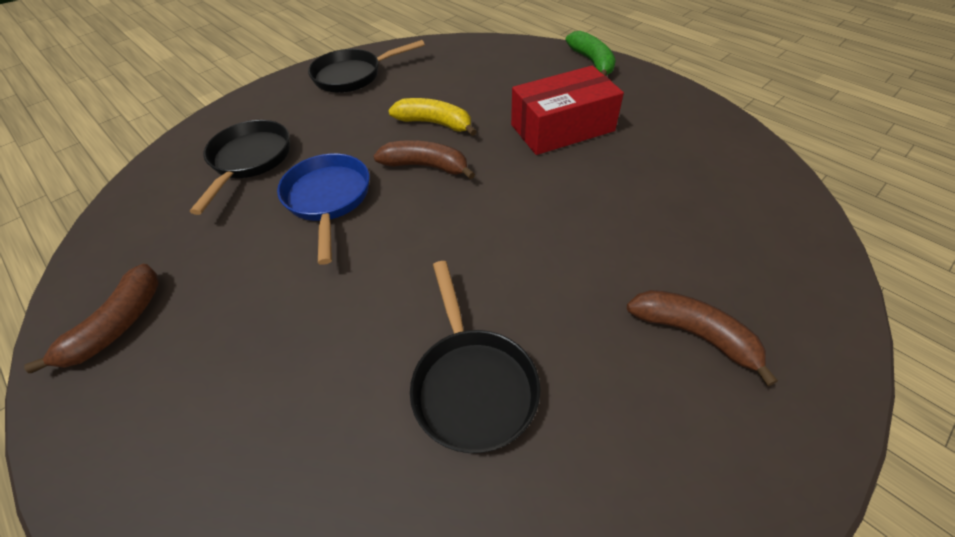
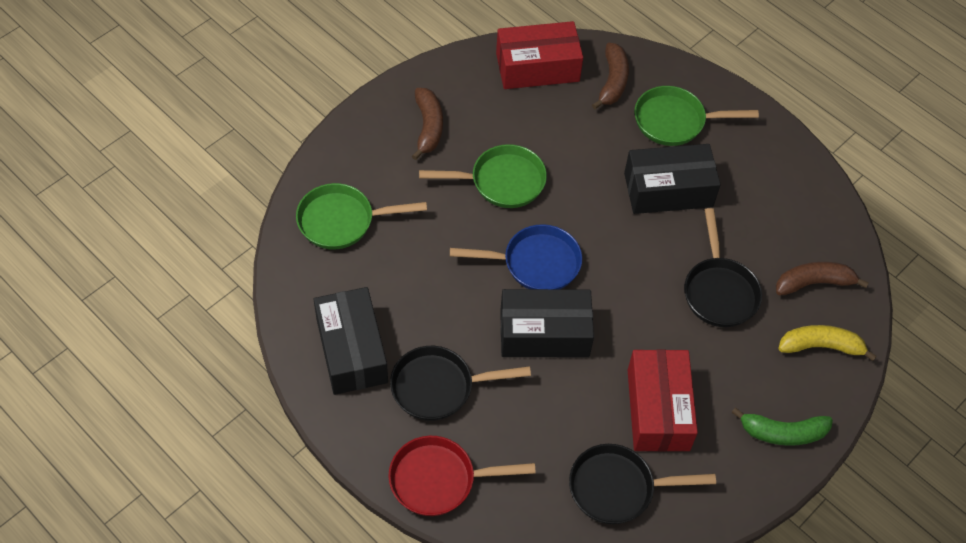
black box: 0 -> 3
green pan: 0 -> 3
red box: 1 -> 2
red pan: 0 -> 1

